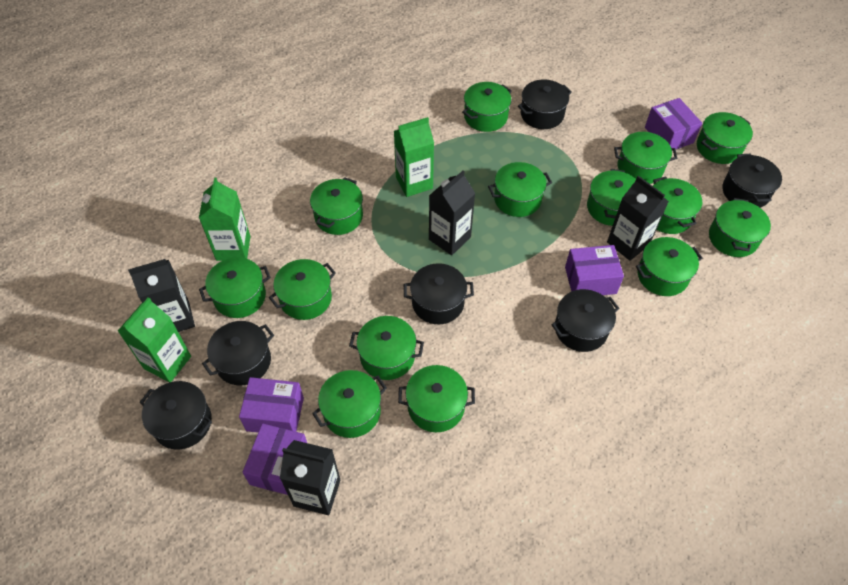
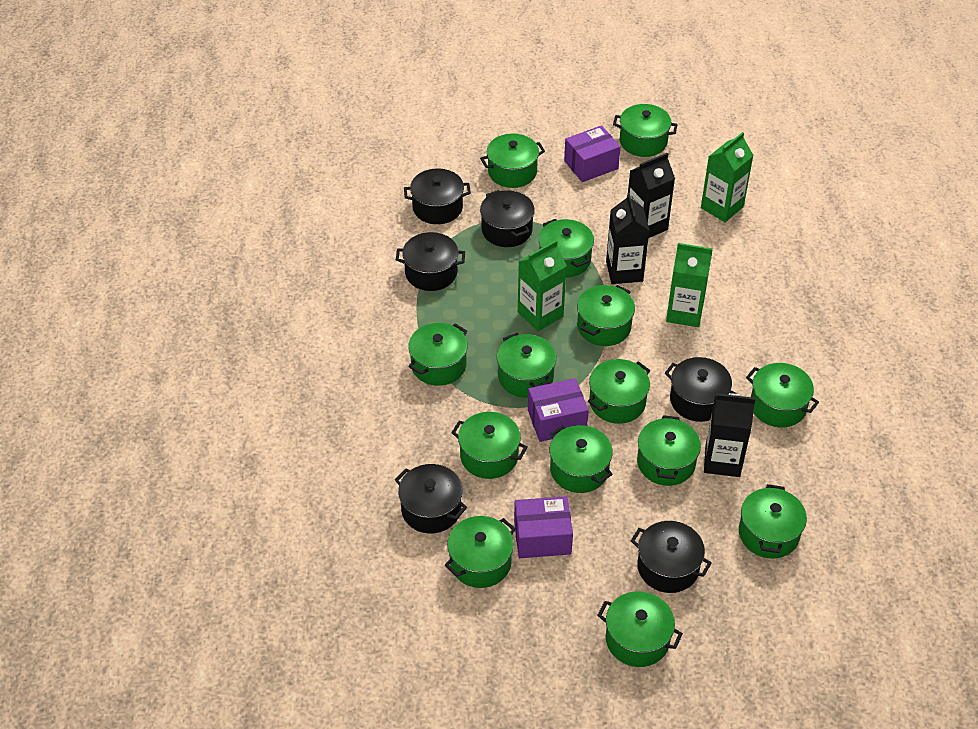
black carton: 4 -> 3
purple box: 4 -> 3

